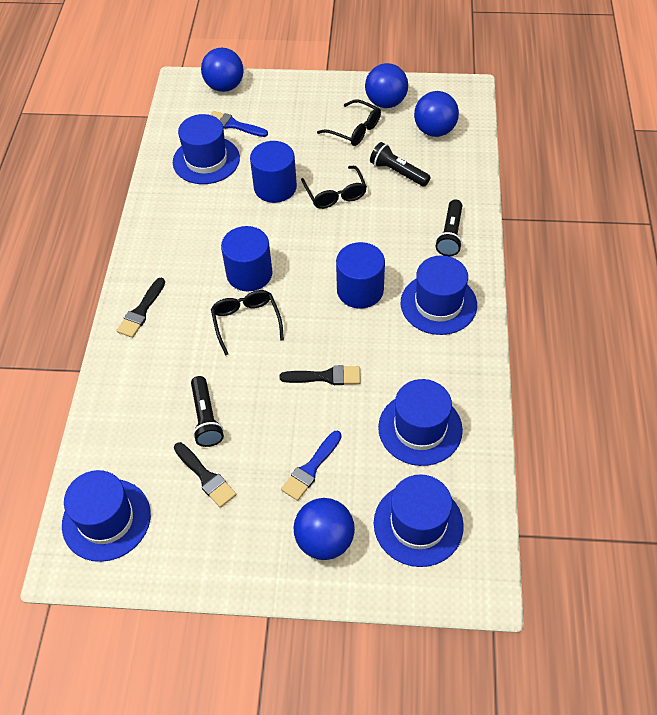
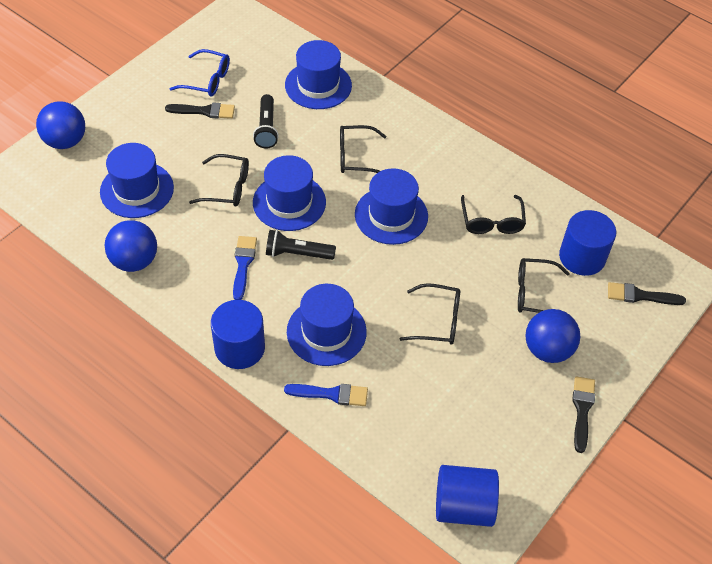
black flashlight: 3 -> 2
black glasses: 3 -> 5
blue ball: 4 -> 3
blue glasses: 0 -> 1

